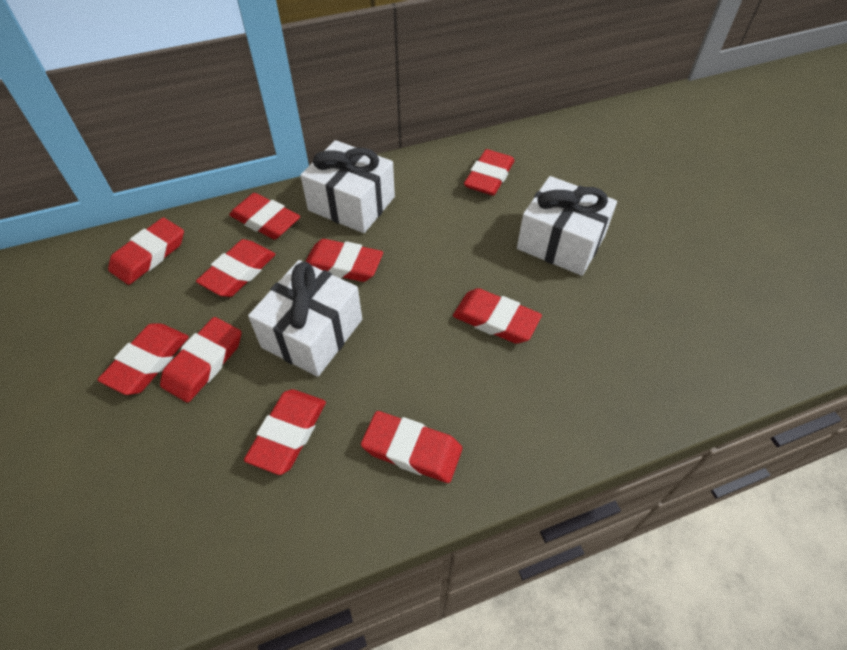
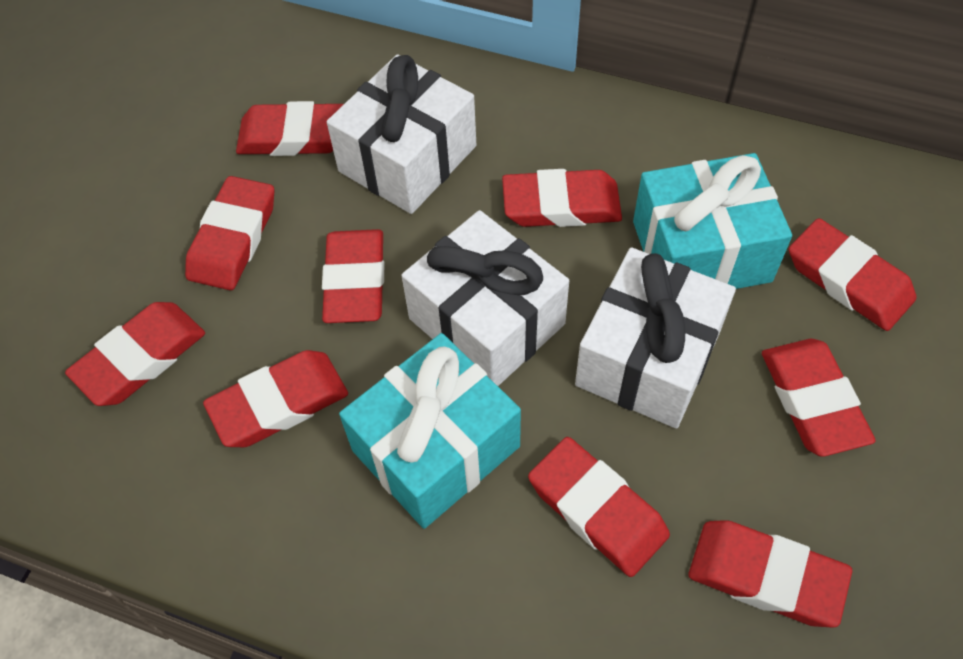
turquoise gift: 0 -> 2

